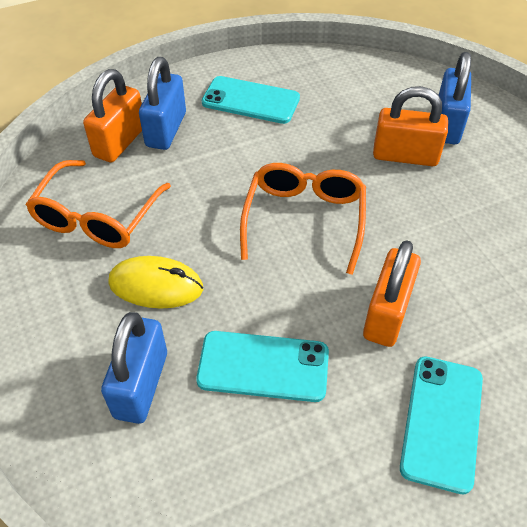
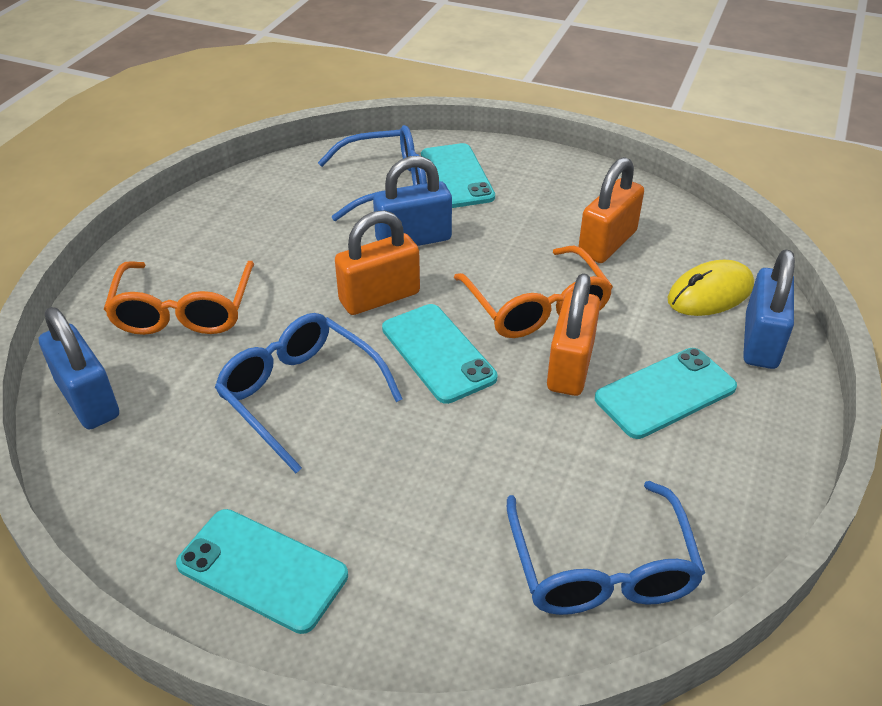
blue glasses: 0 -> 3
turquoise phone: 3 -> 4

